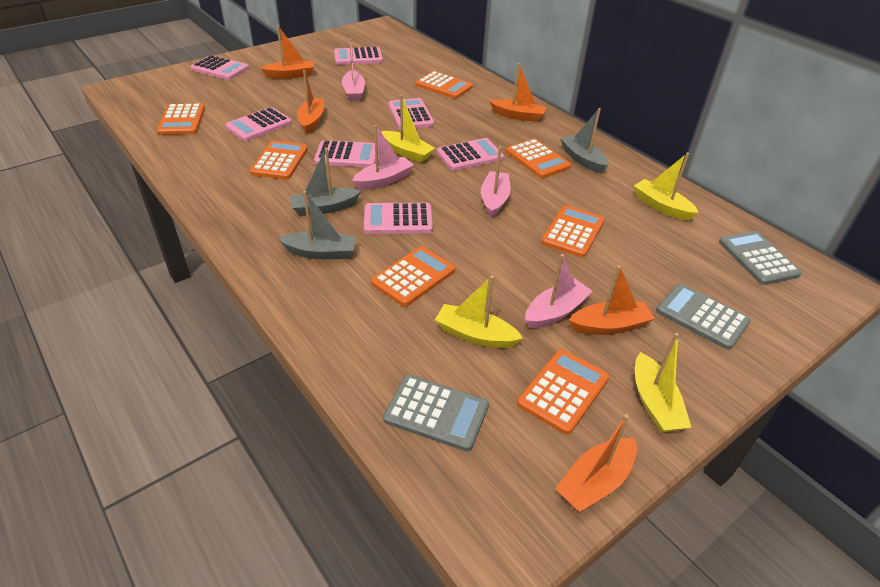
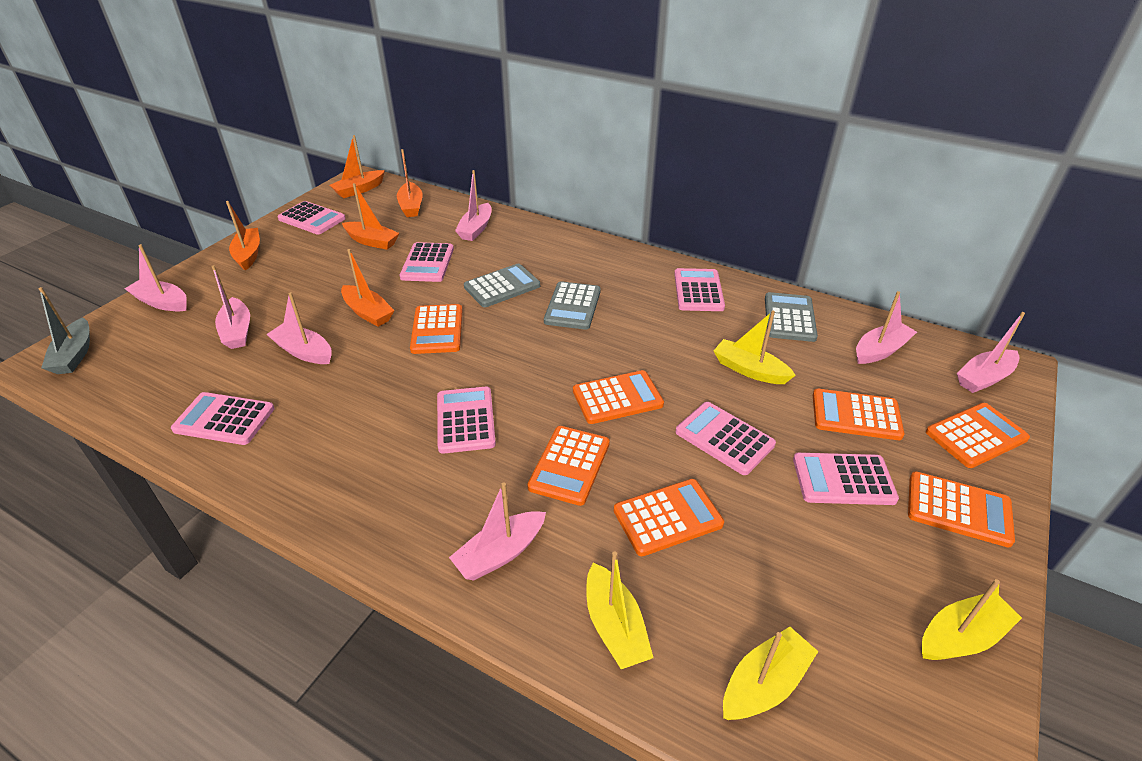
grey boat: 3 -> 1
pink boat: 4 -> 7

